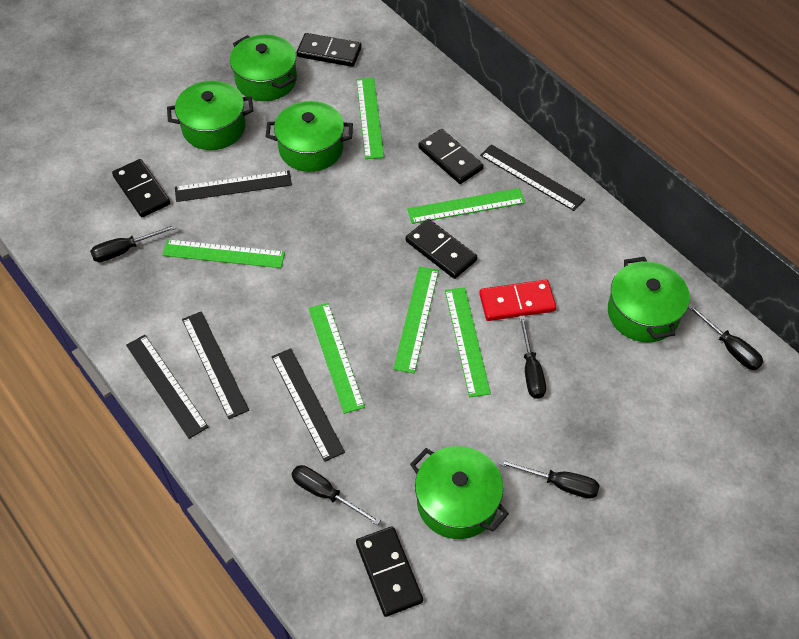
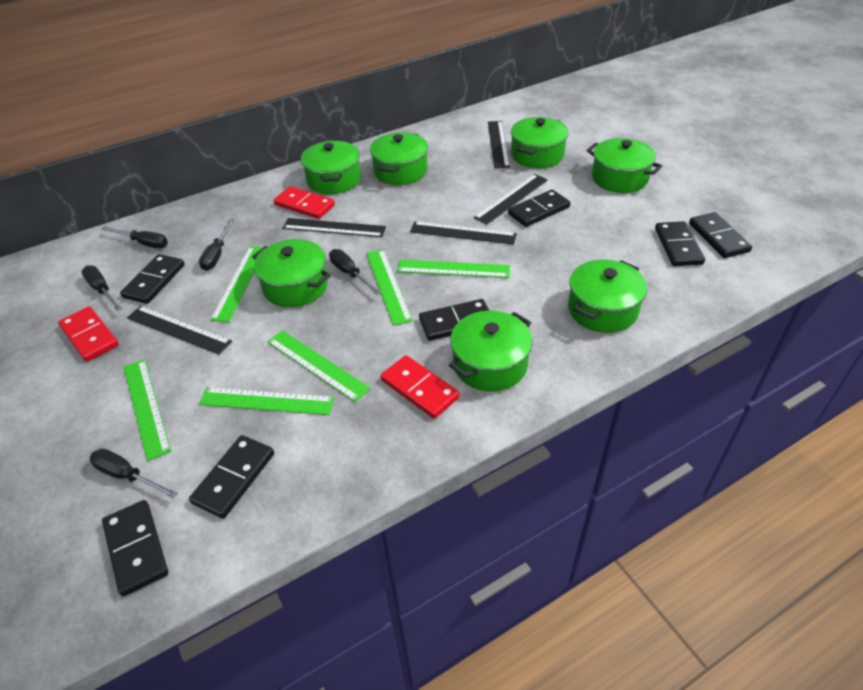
black domino: 5 -> 7
green pot: 5 -> 7
red domino: 1 -> 3

